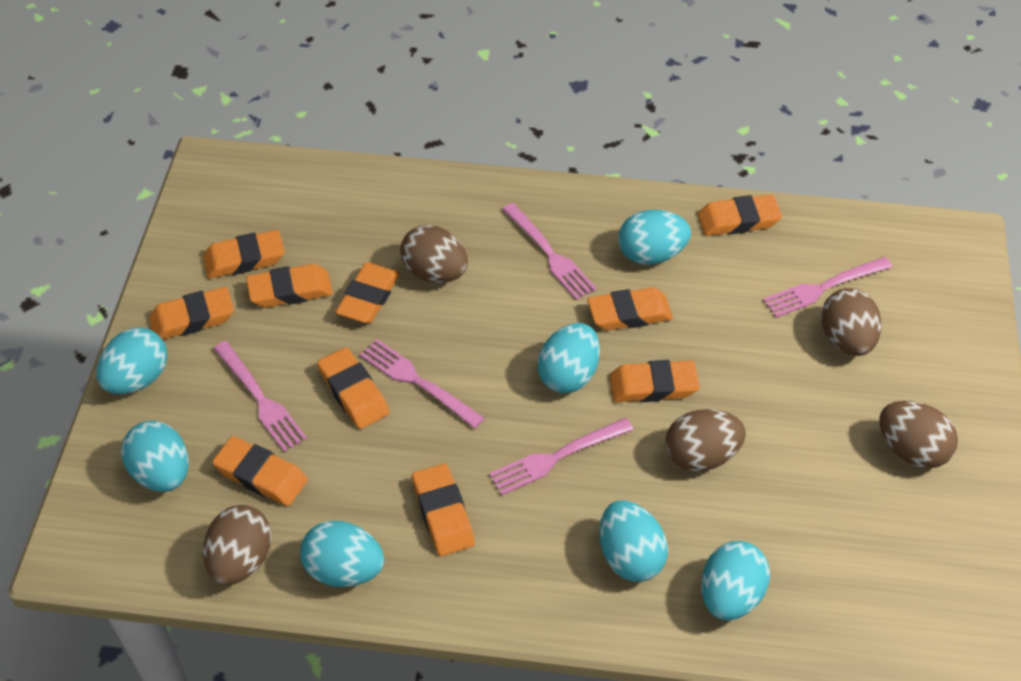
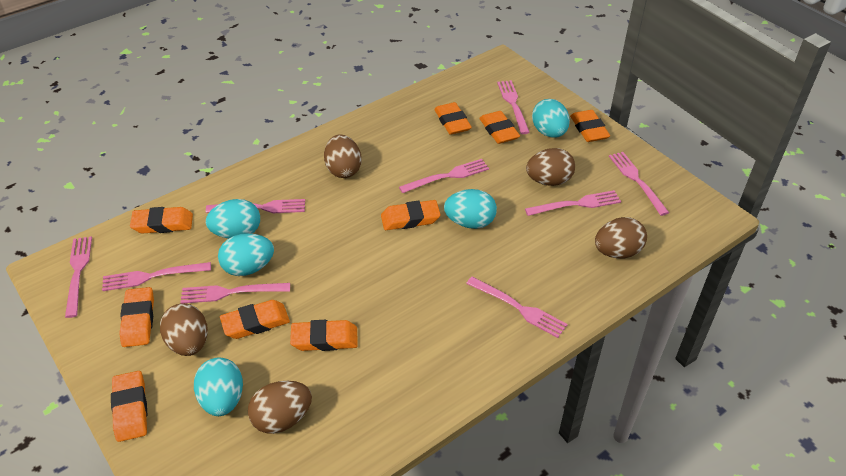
orange eraser: 10 -> 9
pink fork: 5 -> 9
turquoise egg: 7 -> 5

